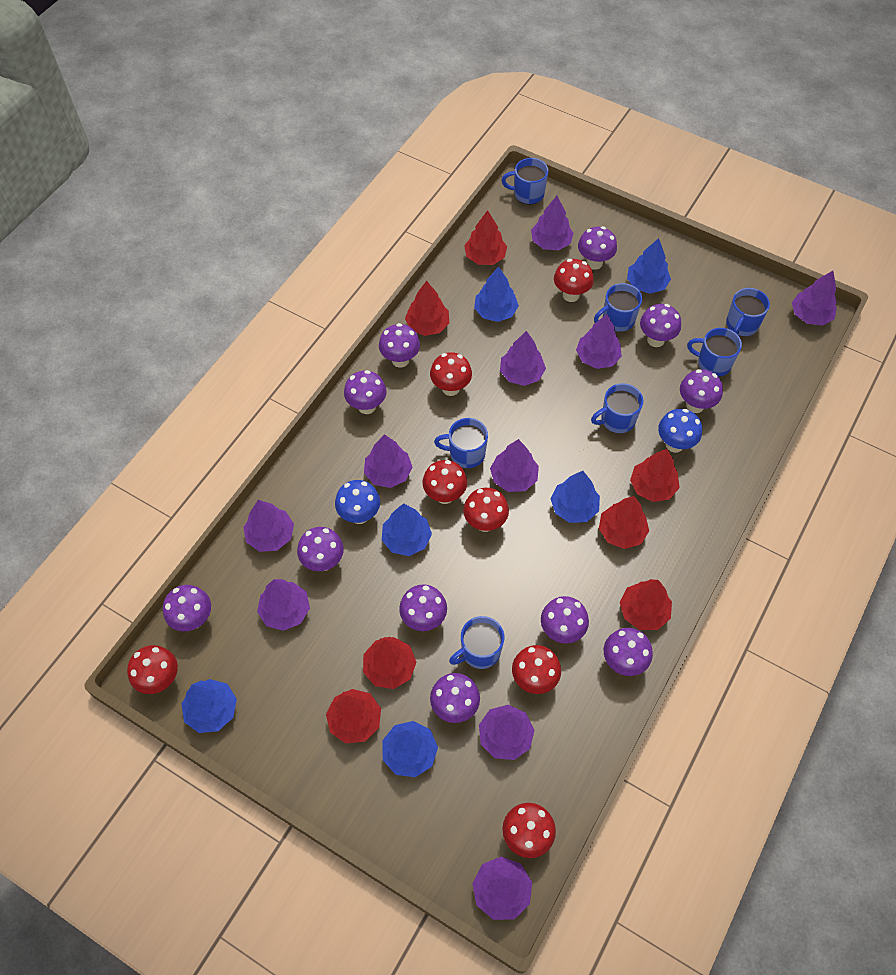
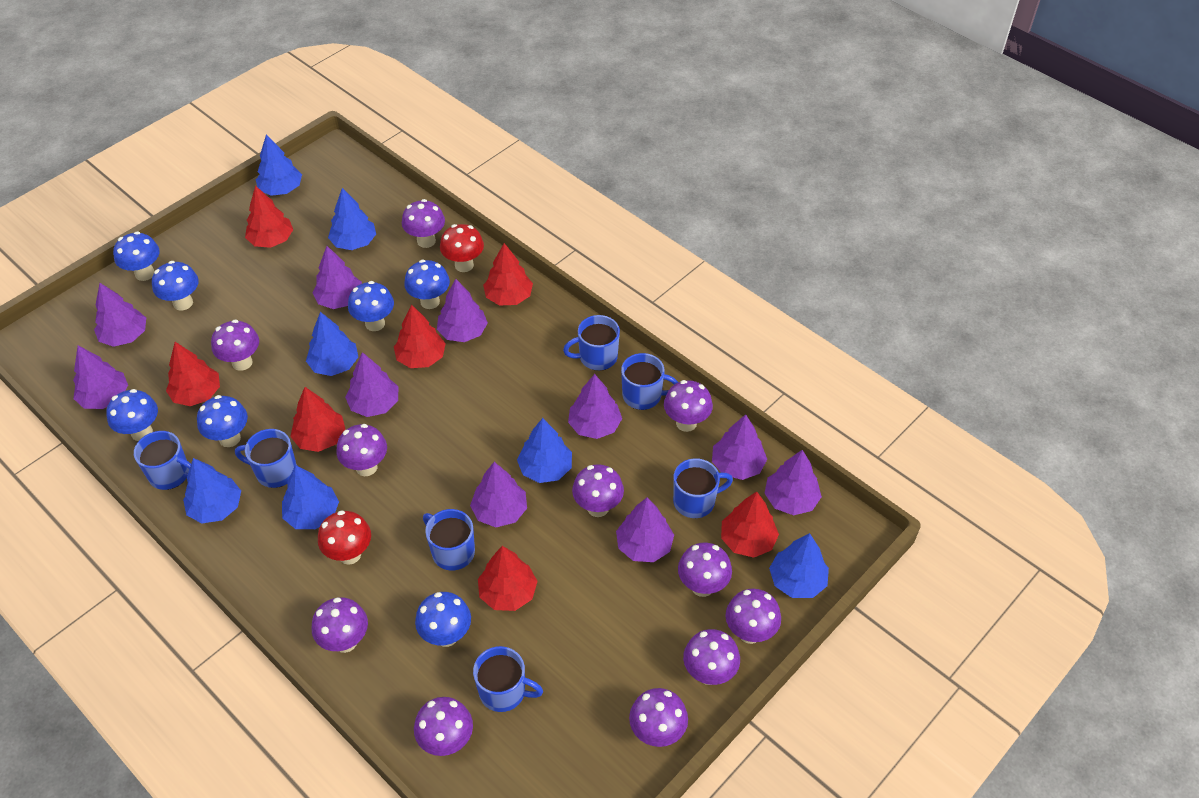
blue mushroom: 2 -> 7
blue tree: 6 -> 7
red mushroom: 7 -> 2

